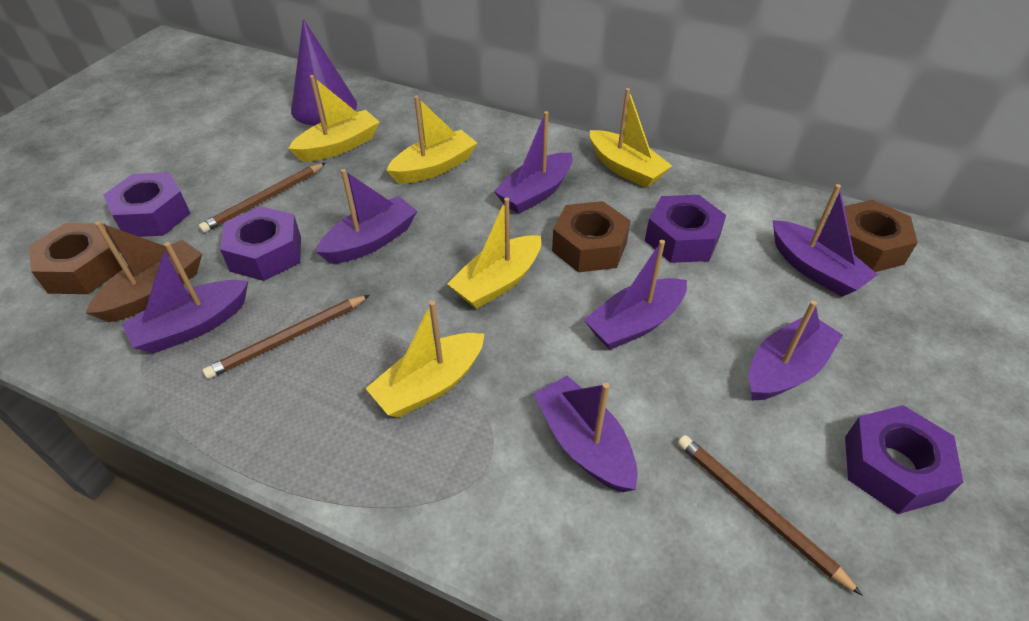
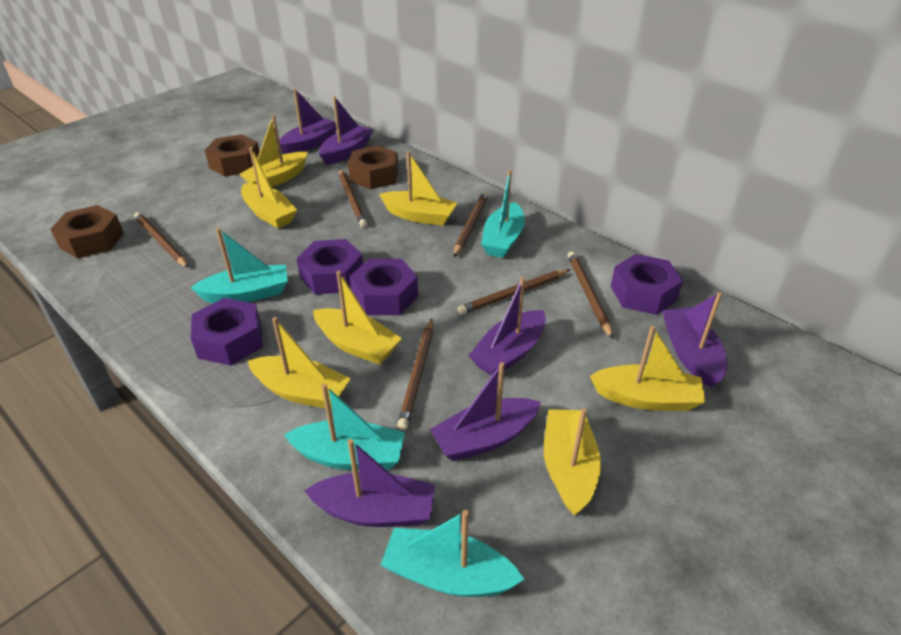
brown boat: 1 -> 0
brown pencil: 3 -> 6
purple boat: 7 -> 6
purple cone: 1 -> 0
turquoise boat: 0 -> 4
yellow boat: 5 -> 7

